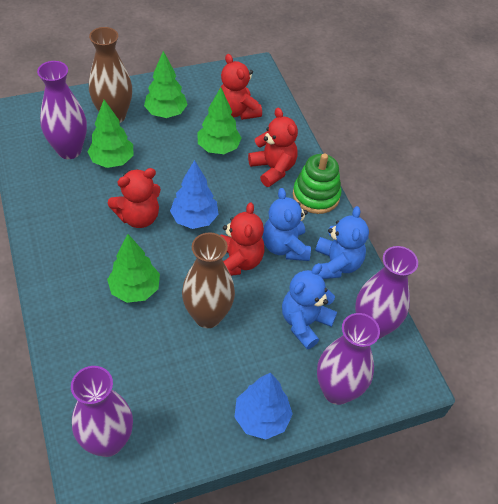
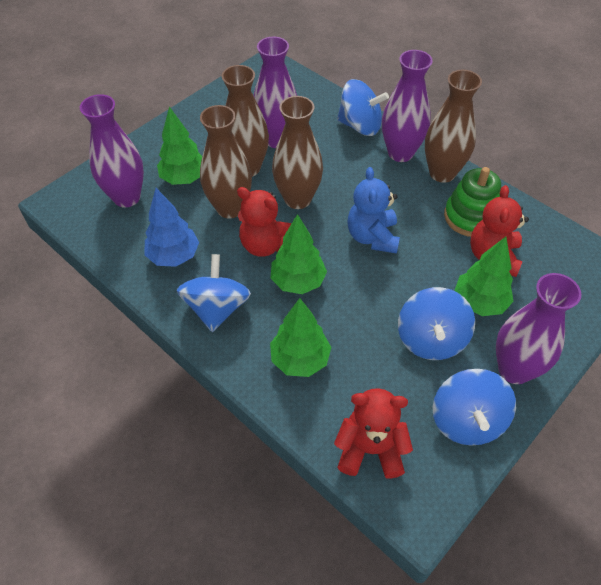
blue spinning top: 0 -> 4
blue teddy bear: 3 -> 1
blue tree: 2 -> 1
brown vase: 2 -> 4
red teddy bear: 4 -> 3

